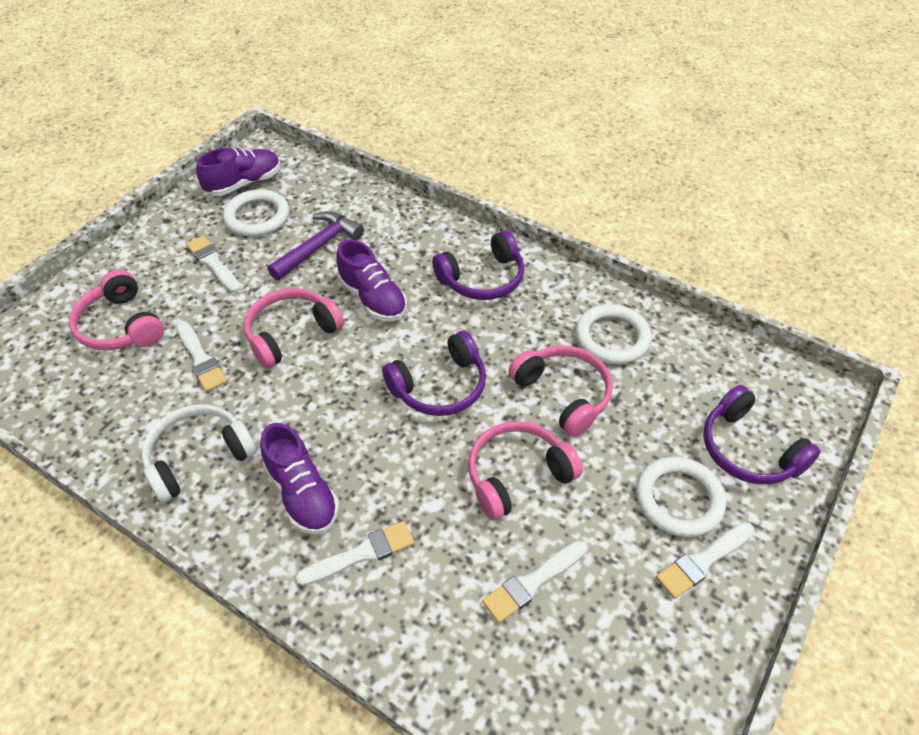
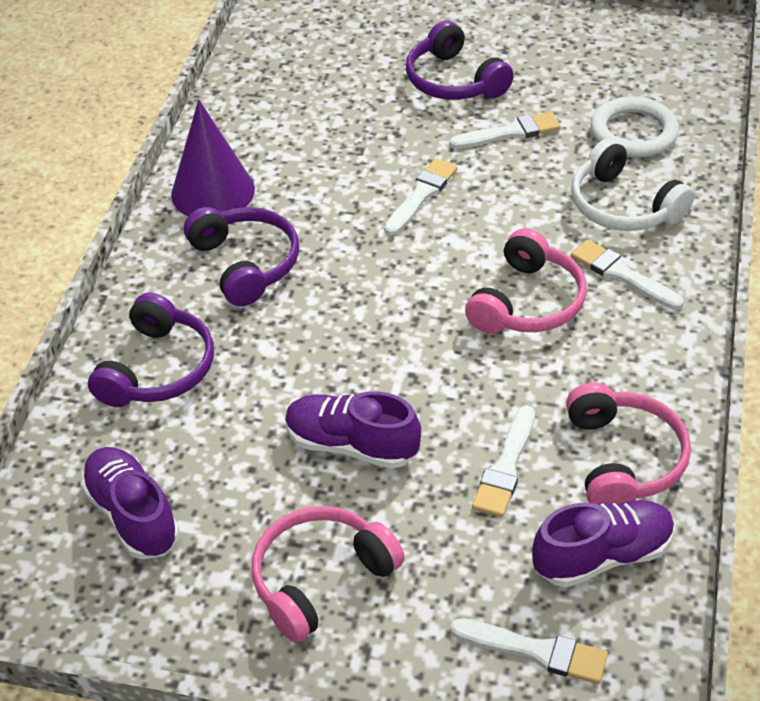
pink headphones: 4 -> 3
purple cone: 0 -> 1
purple hammer: 1 -> 0
white ring: 3 -> 1

